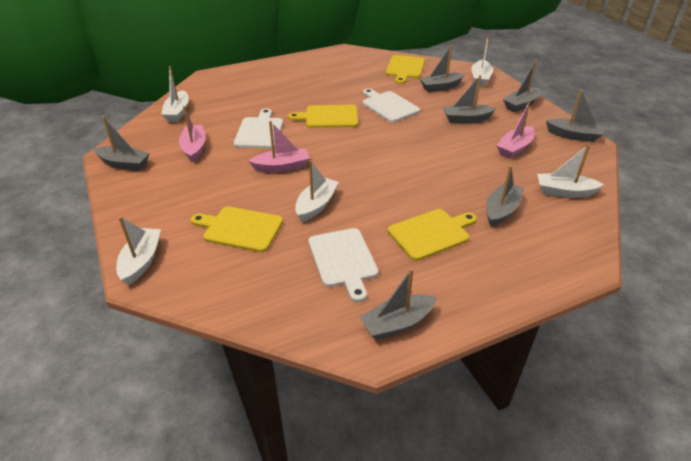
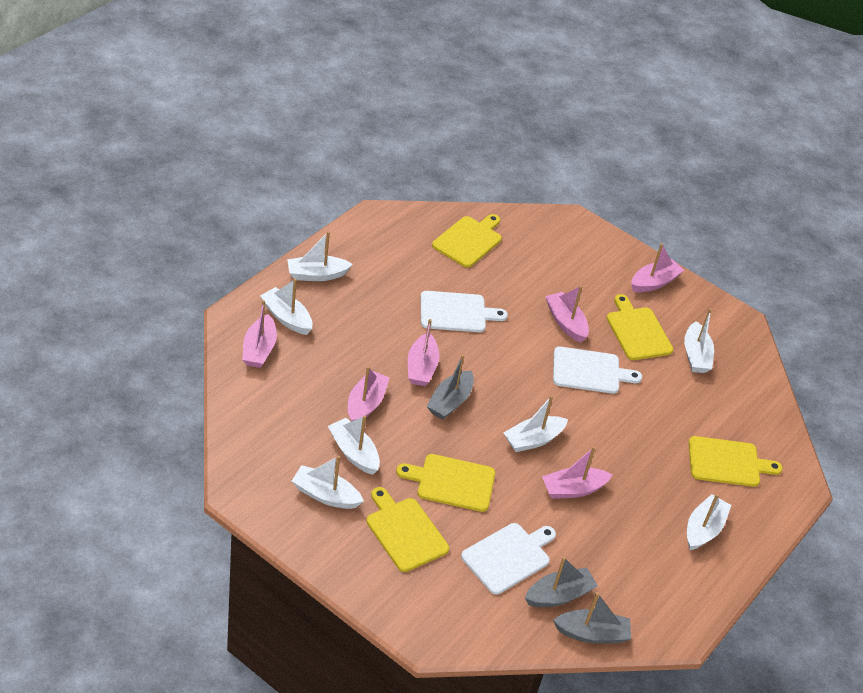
grey boat: 7 -> 3
pink boat: 3 -> 6
white boat: 5 -> 7
yellow cutting board: 4 -> 5

